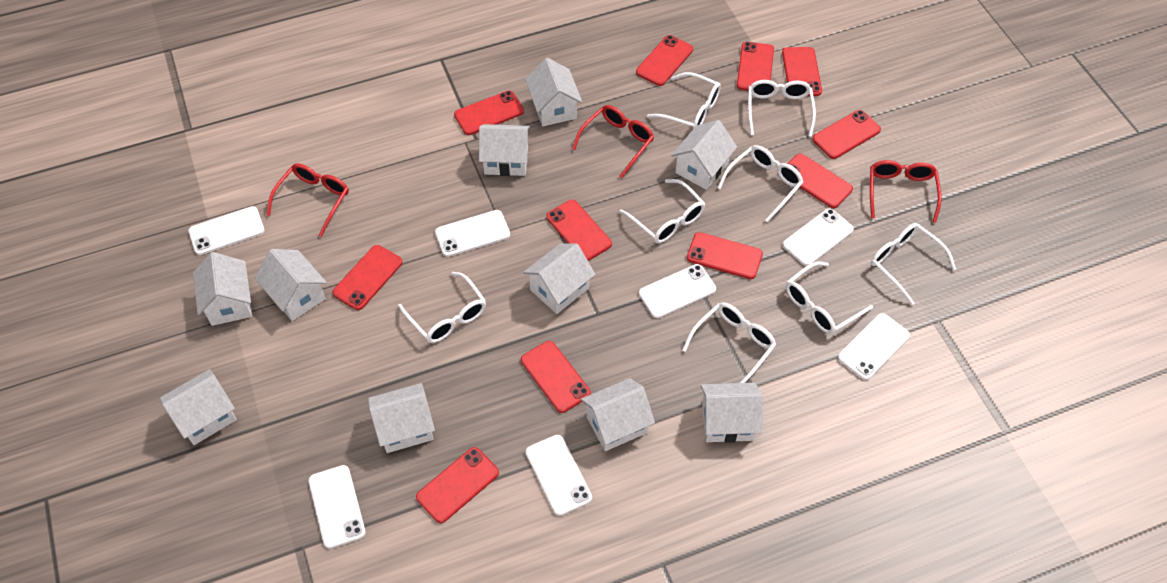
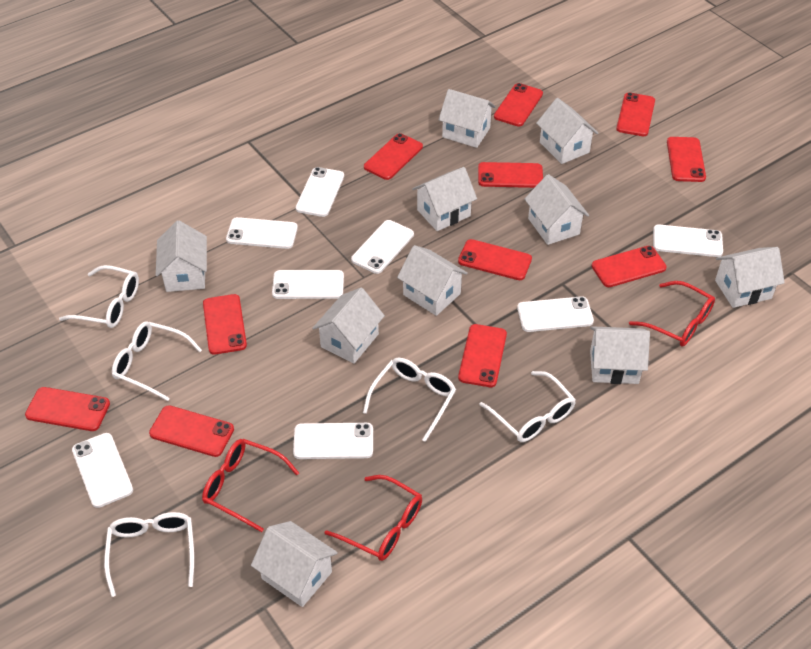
white glasses: 8 -> 5
white phone: 7 -> 8

